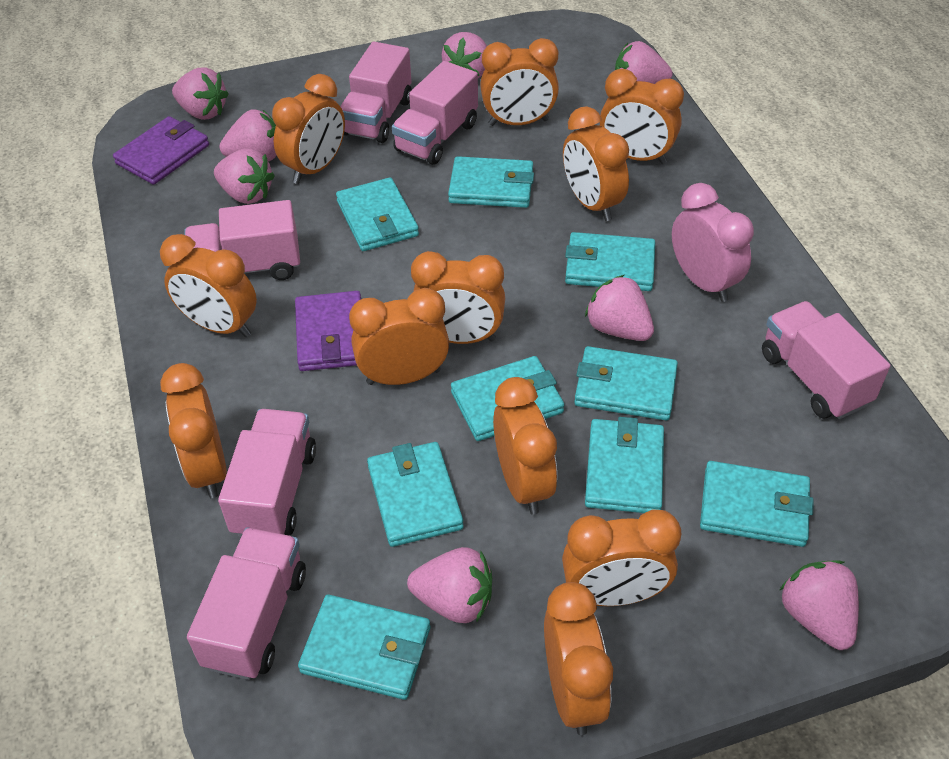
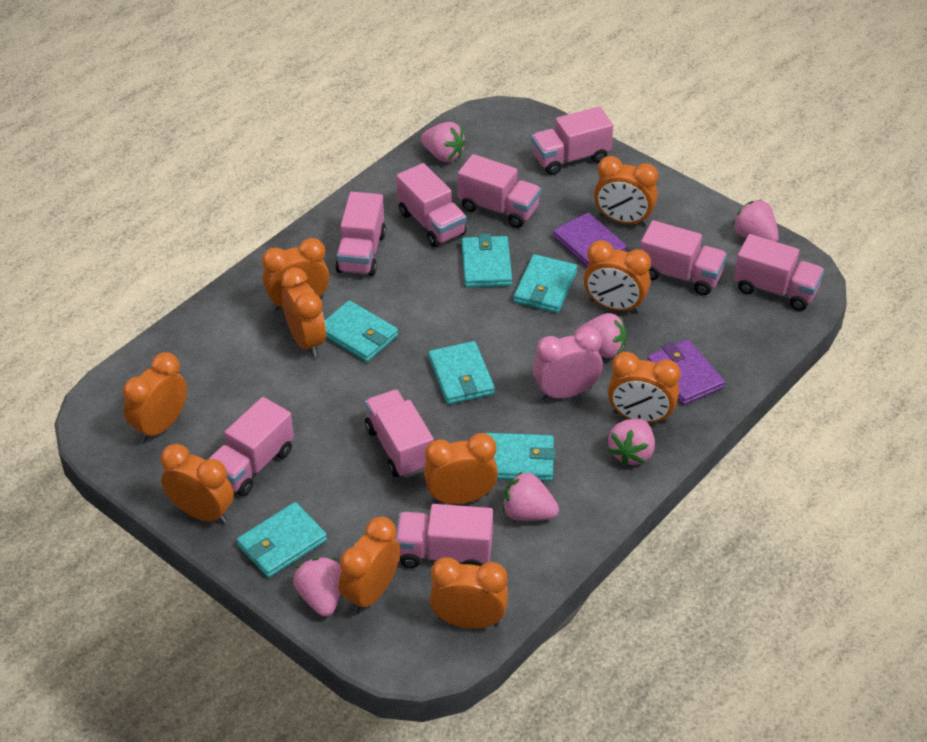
orange clock: 11 -> 10
pink strawberry: 8 -> 6
pink truck: 6 -> 9
turquoise wallet: 9 -> 6

